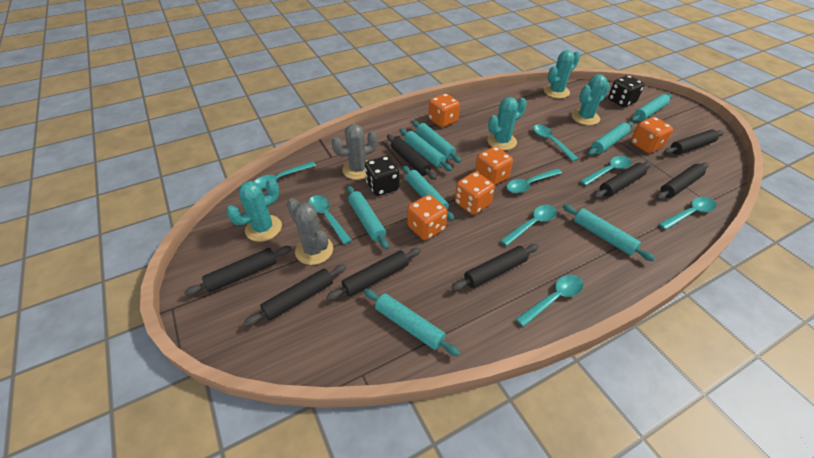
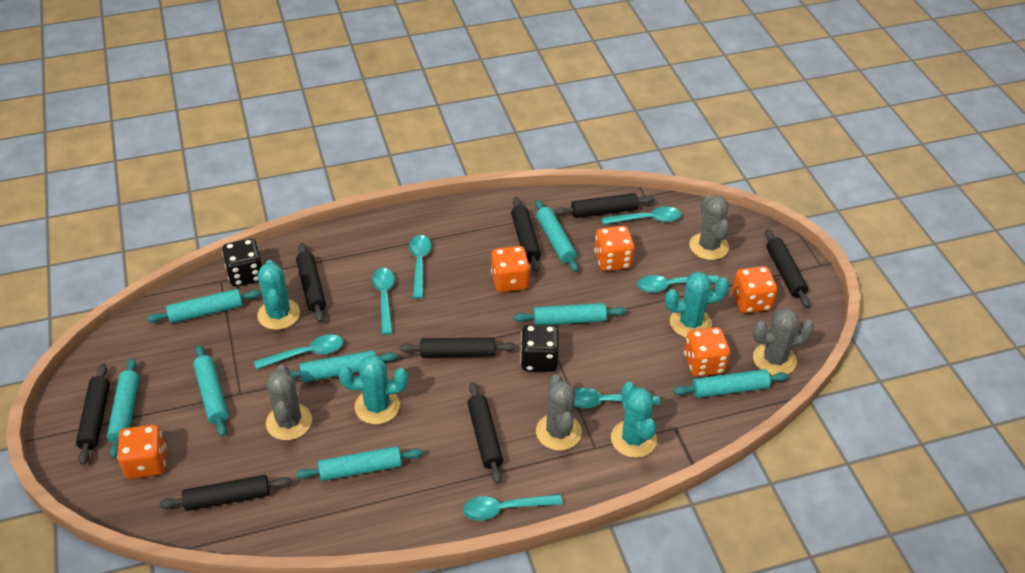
grey cactus: 2 -> 4
turquoise spoon: 8 -> 7

